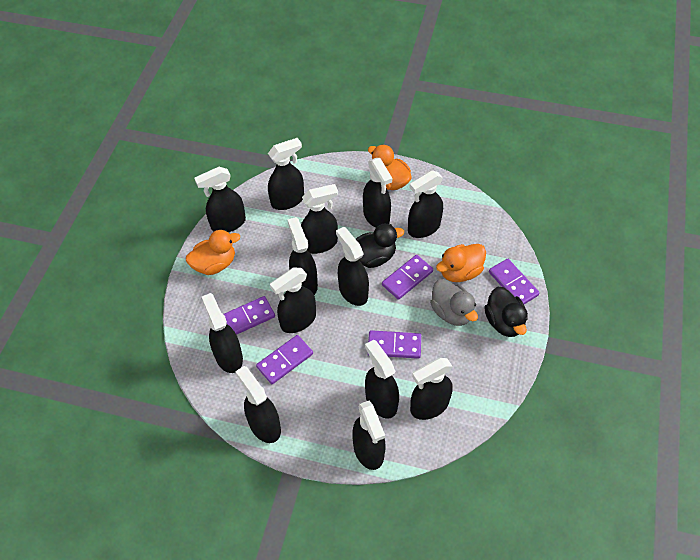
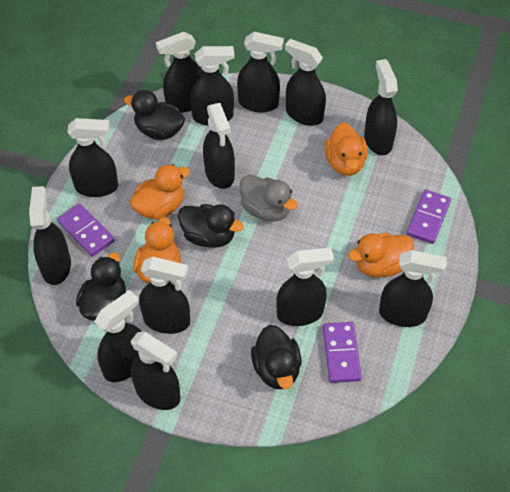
black duck: 2 -> 4
orange duck: 3 -> 4
purple domino: 5 -> 3

